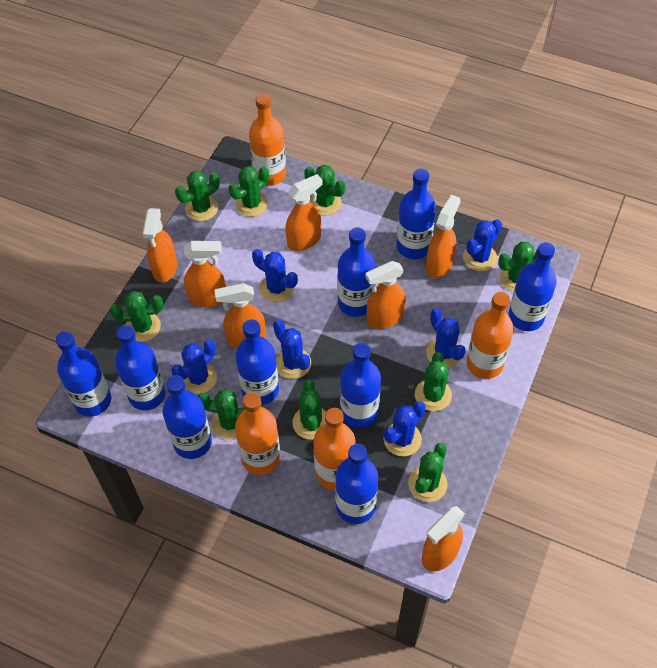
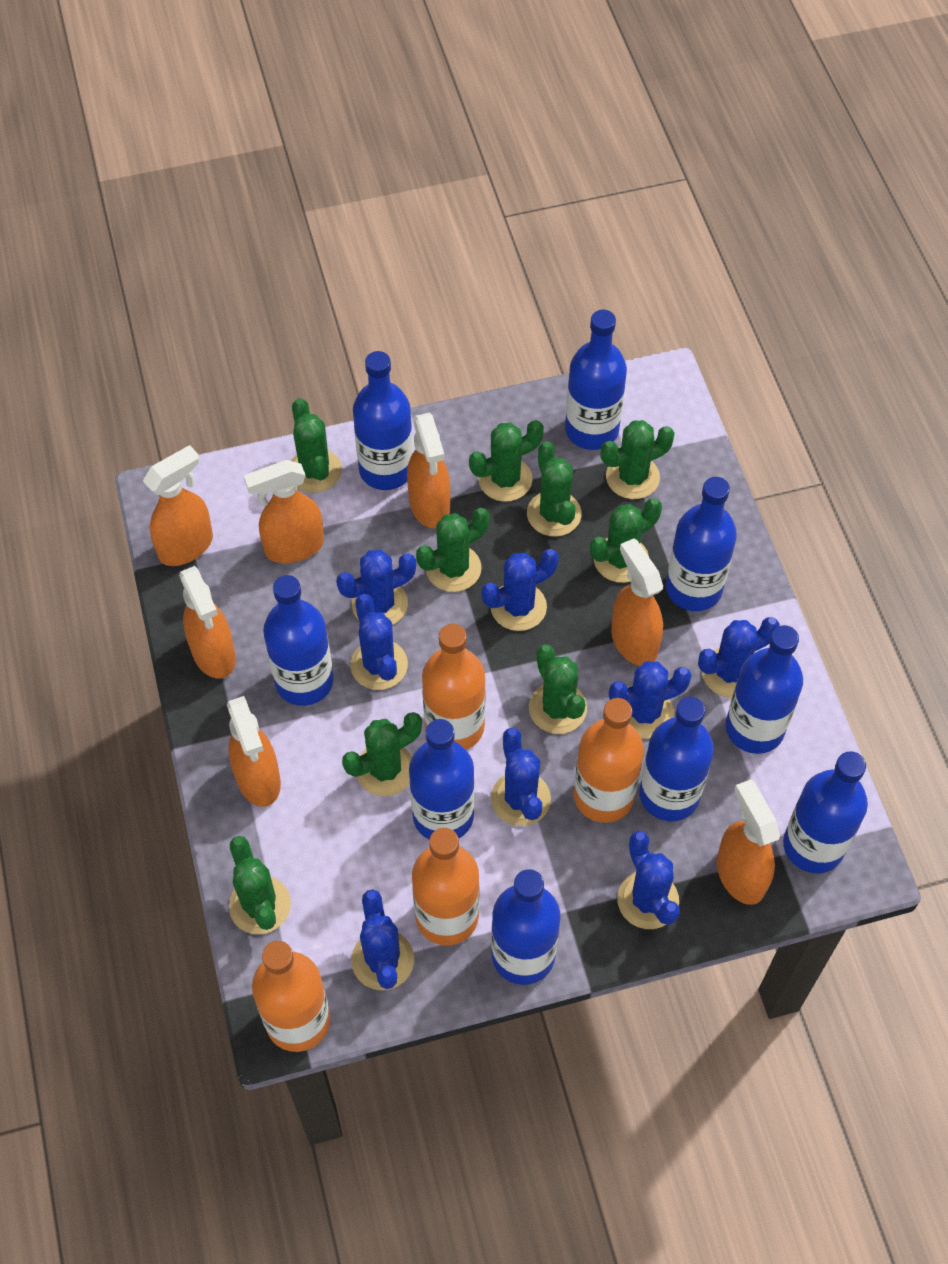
blue cactus: 6 -> 8

